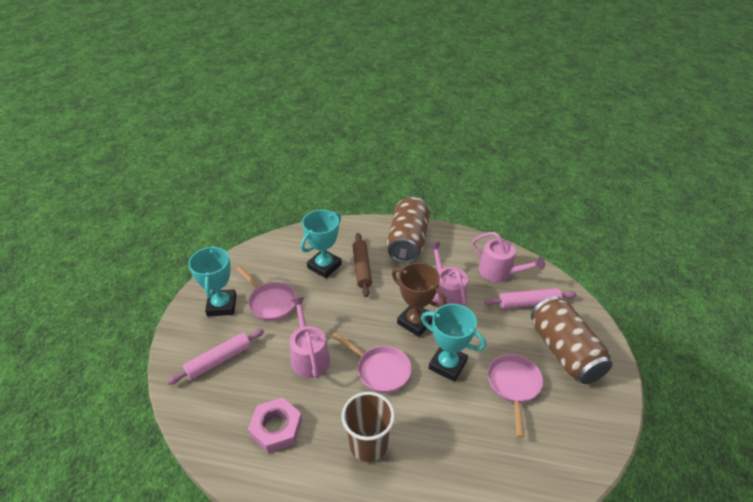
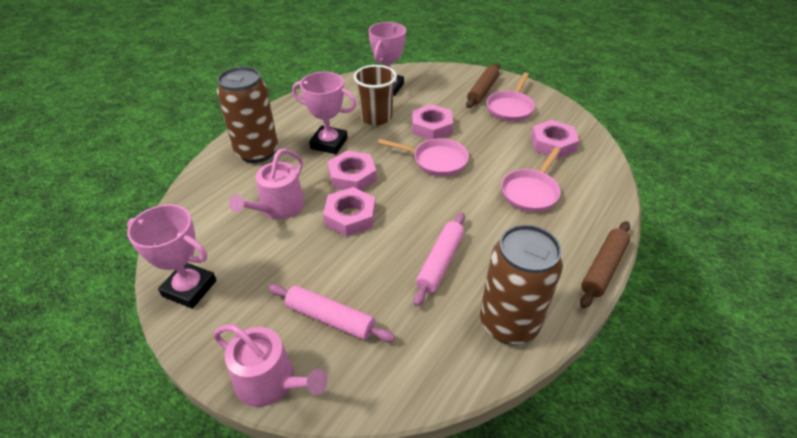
brown rolling pin: 1 -> 2
brown trophy: 1 -> 0
pink nut: 1 -> 4
pink trophy: 0 -> 3
pink watering can: 3 -> 2
turquoise trophy: 3 -> 0

